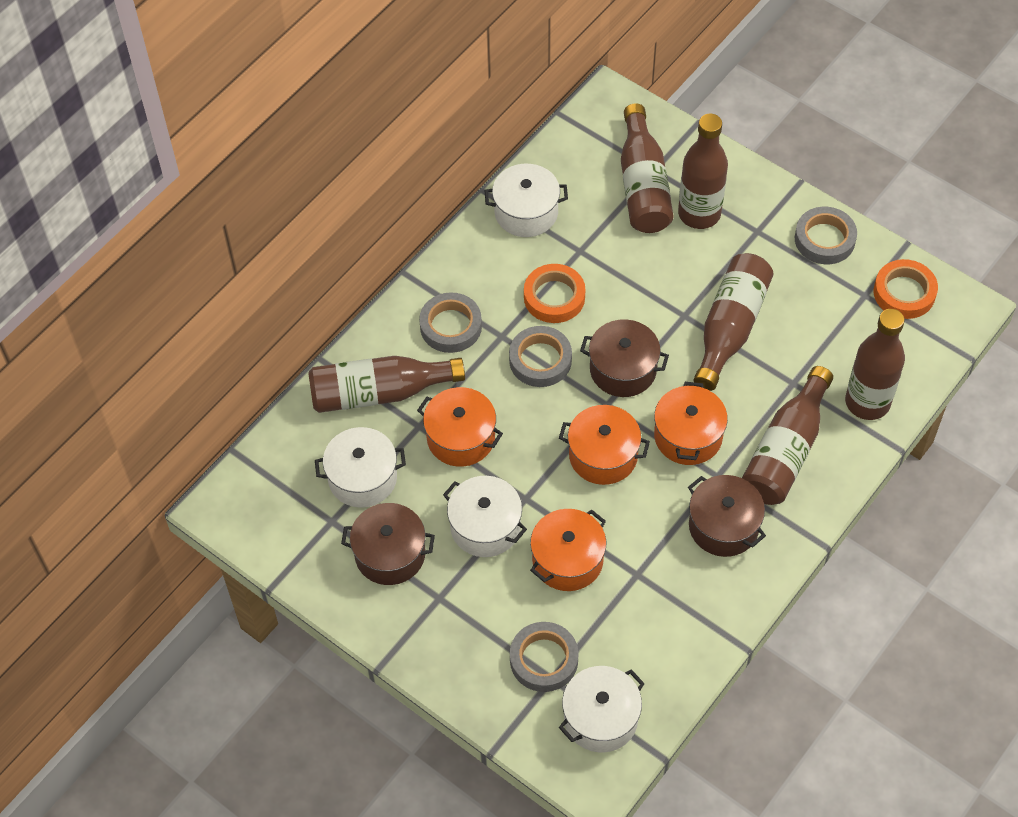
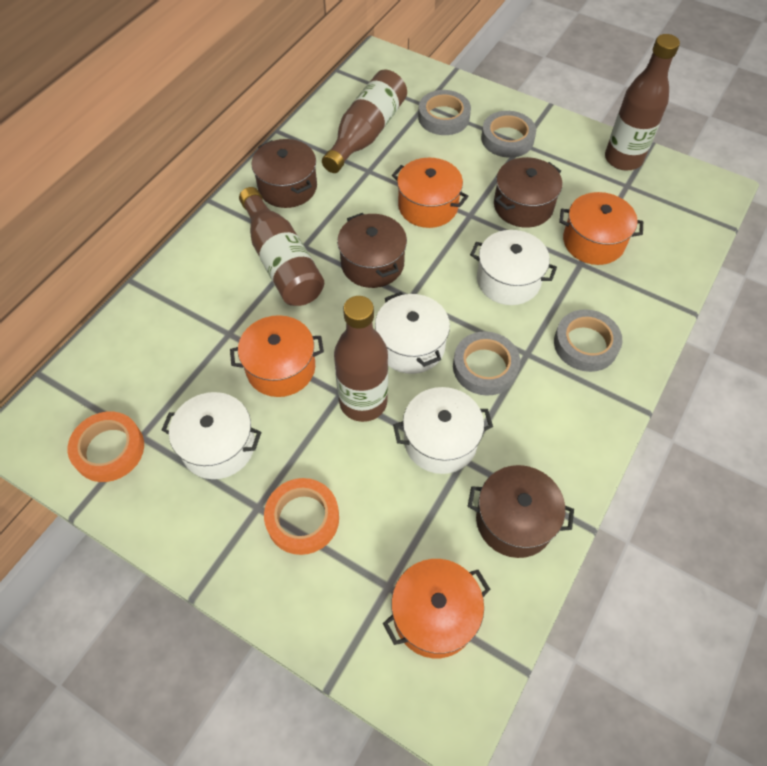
brown bottle: 6 -> 4
brown pot: 3 -> 4

